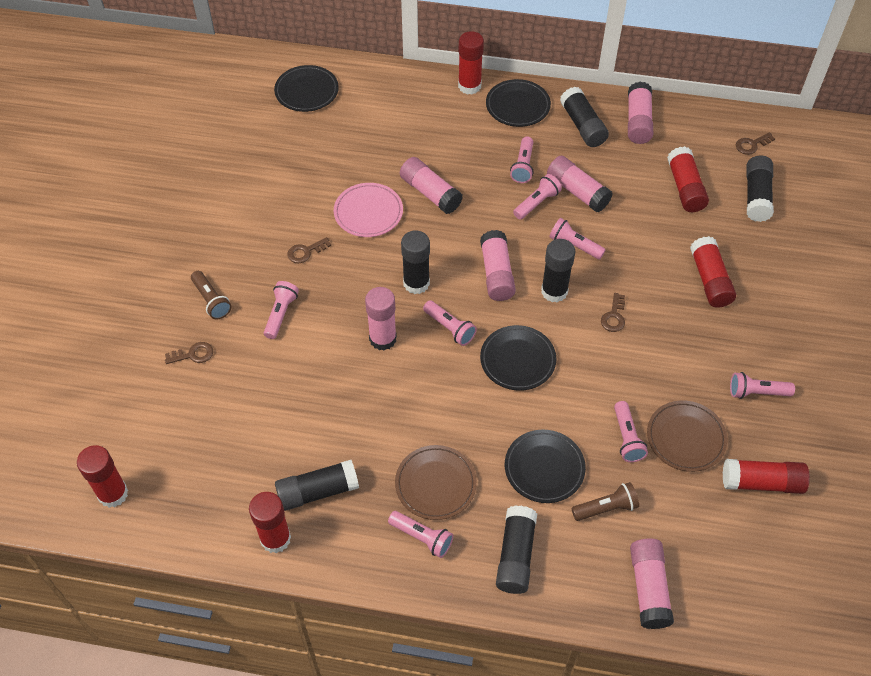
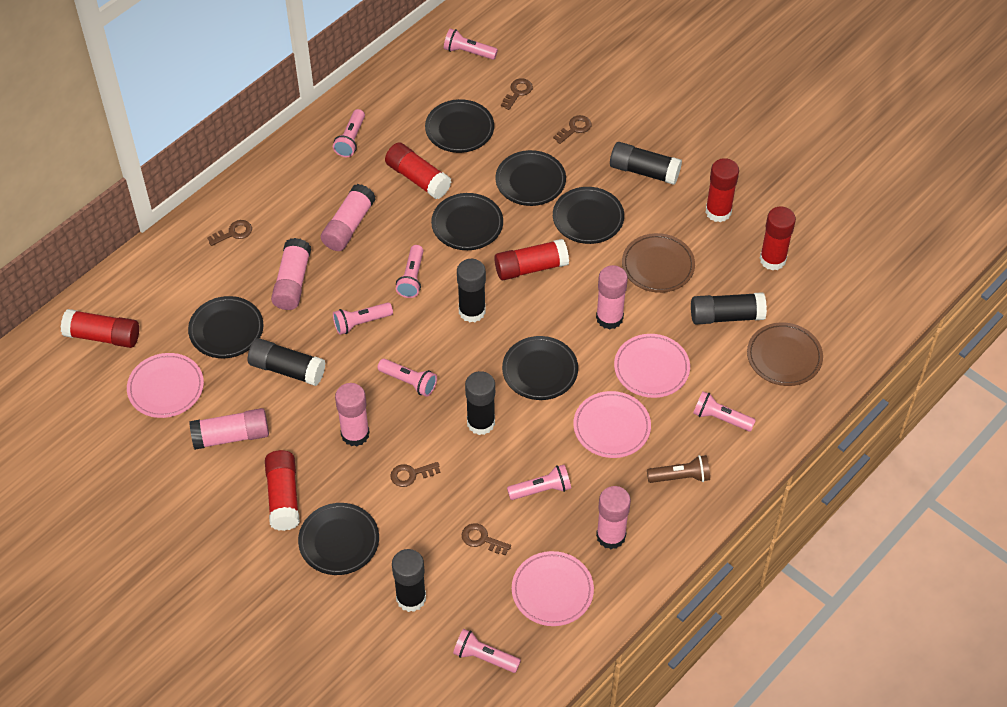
black plate: 4 -> 7
brown flashlight: 2 -> 1
brown key: 4 -> 5
pink plate: 1 -> 4

